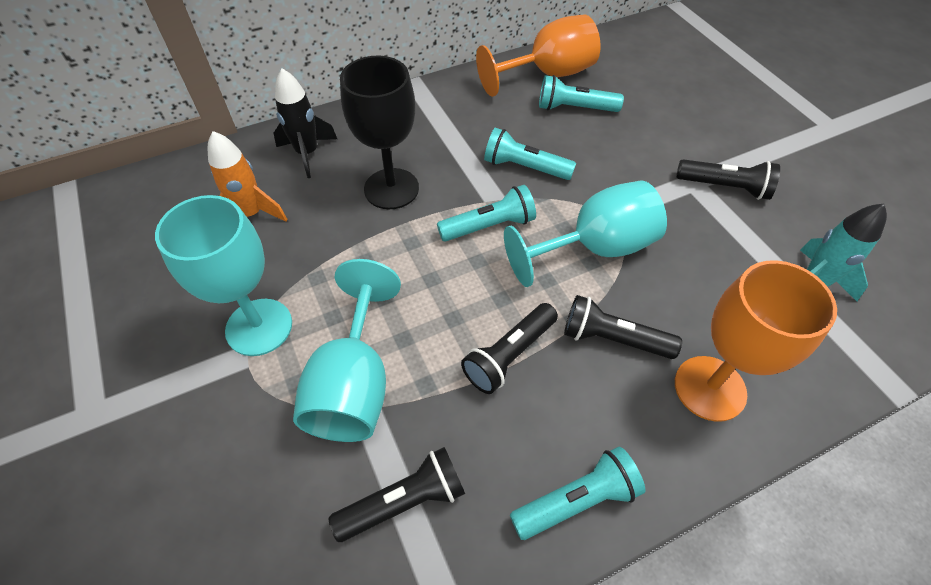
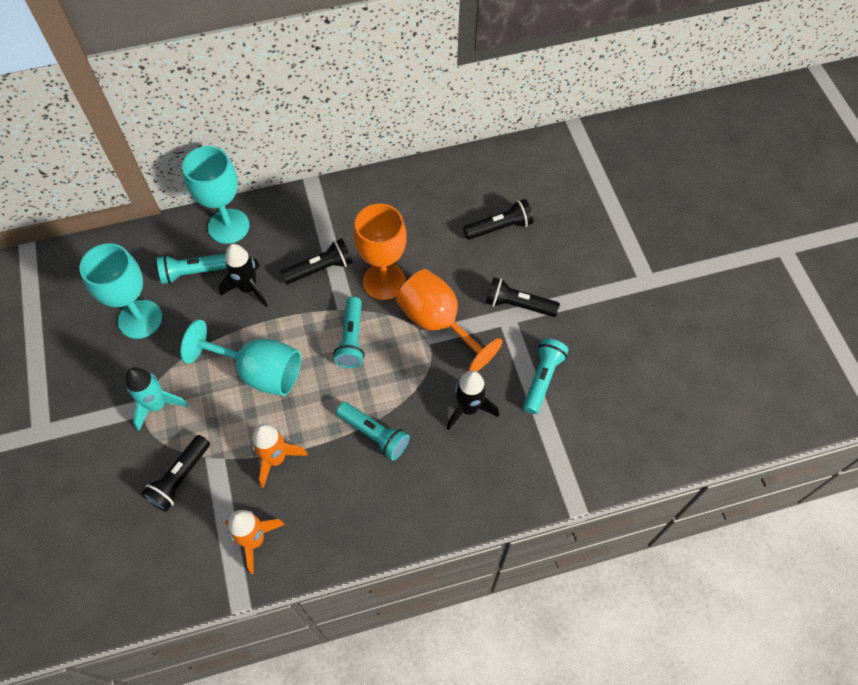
black goblet: 1 -> 0
black rocket: 1 -> 2
orange rocket: 1 -> 2

